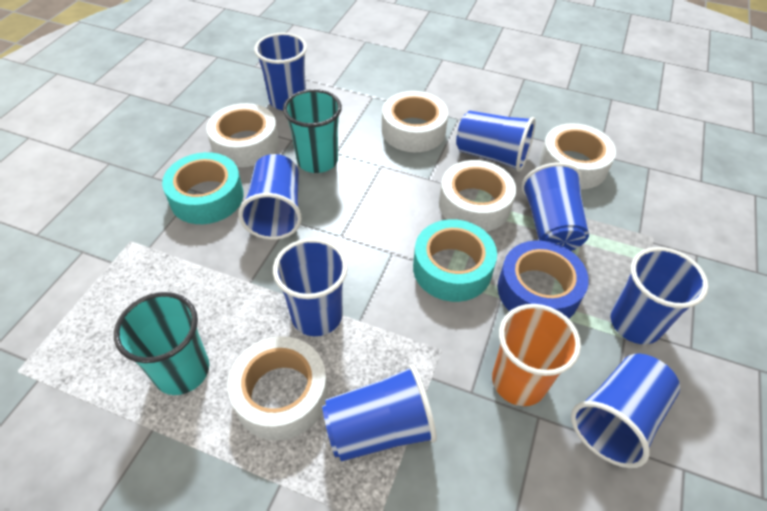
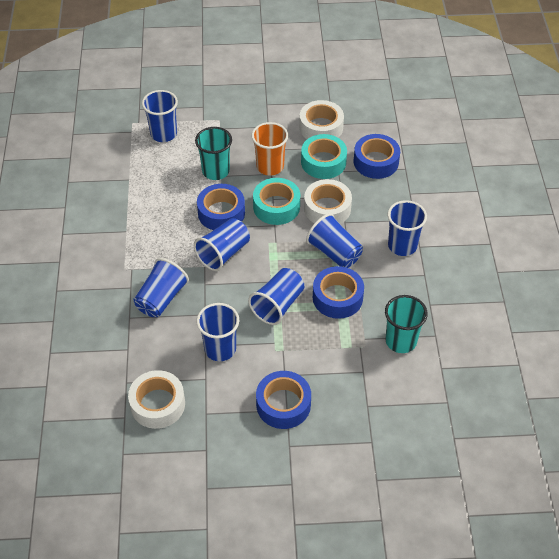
blue cup: 8 -> 7
blue tape: 1 -> 4
white tape: 5 -> 3

